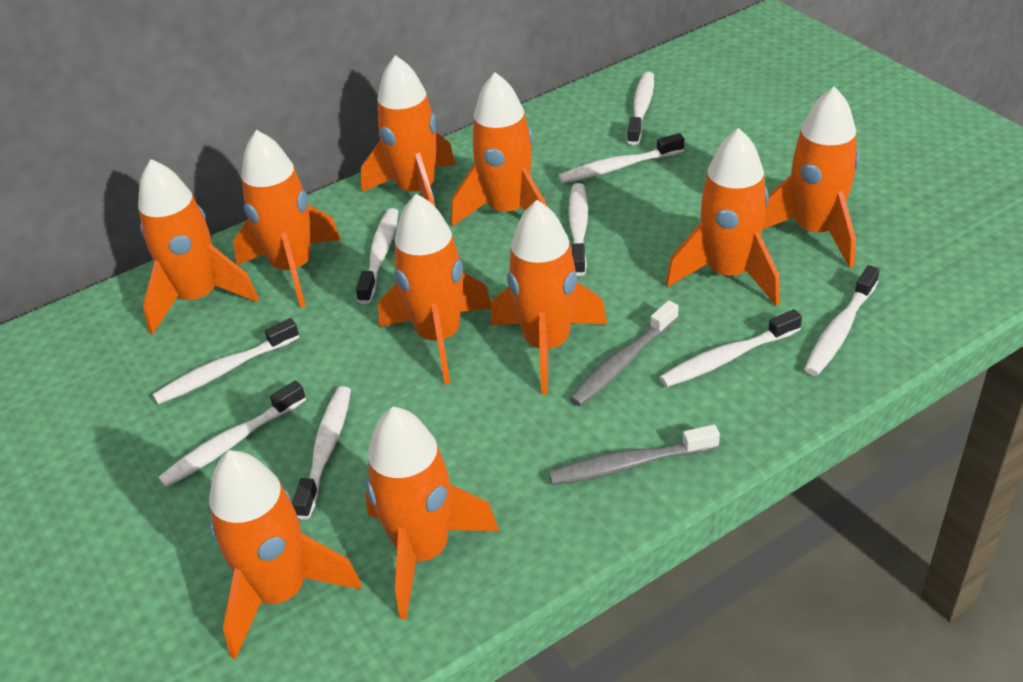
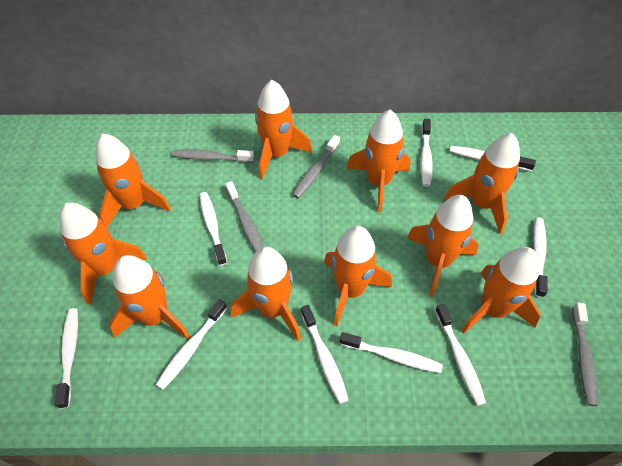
grey toothbrush: 2 -> 4

